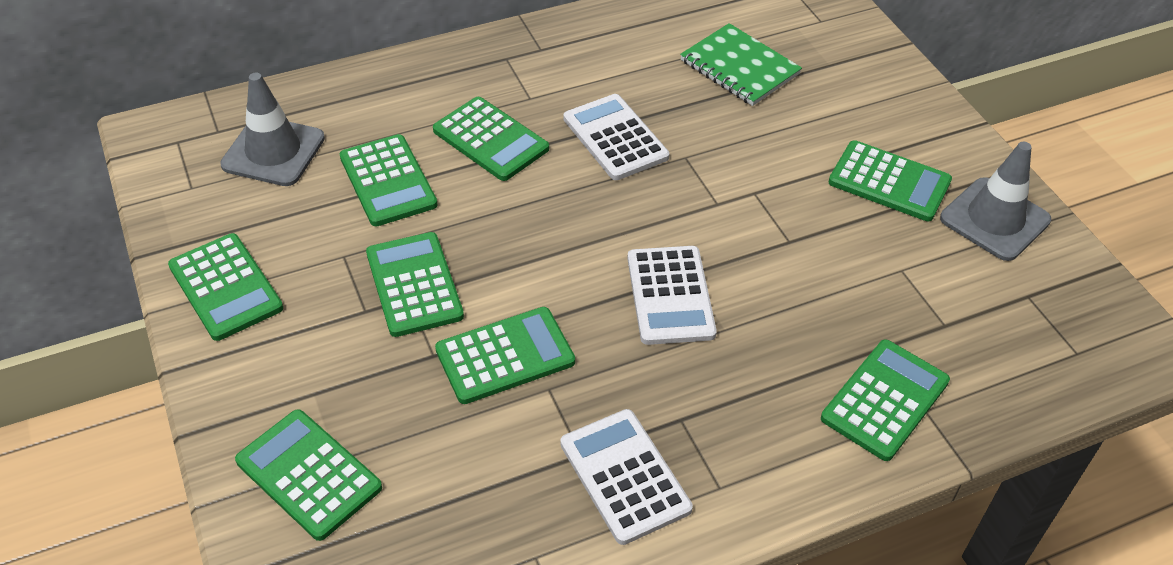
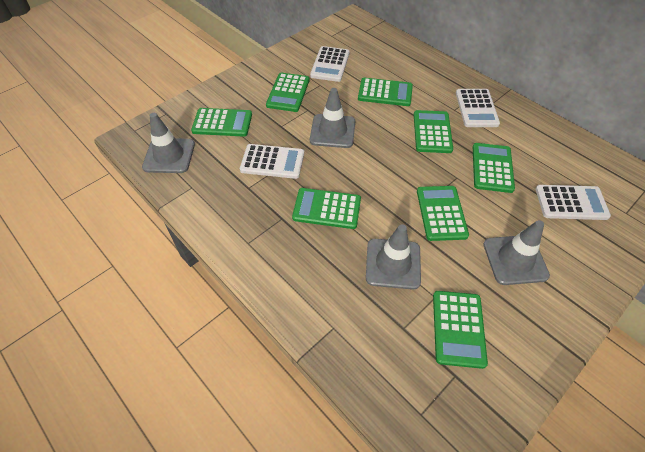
green notebook: 1 -> 0
grey traffic cone: 2 -> 4
white calculator: 3 -> 4

